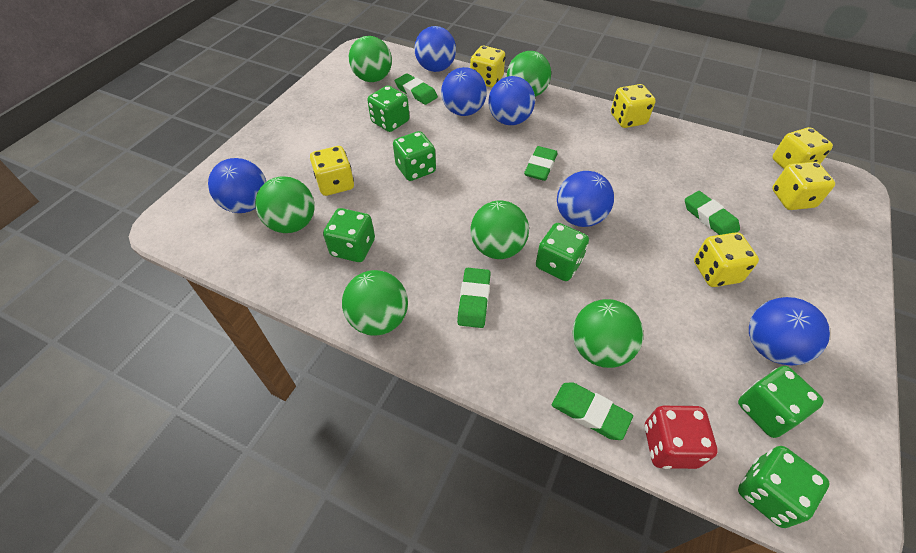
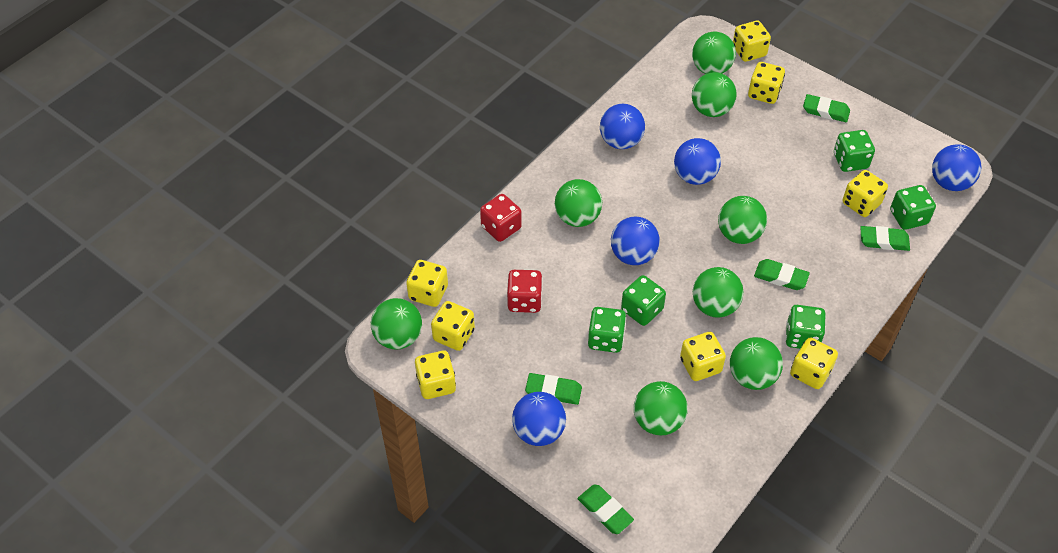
blue ball: 6 -> 5
green ball: 6 -> 8
green dice: 6 -> 5
red dice: 1 -> 2
yellow dice: 6 -> 8

